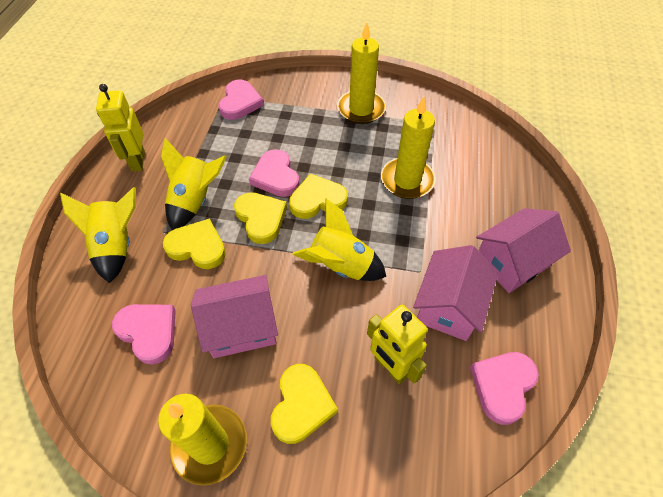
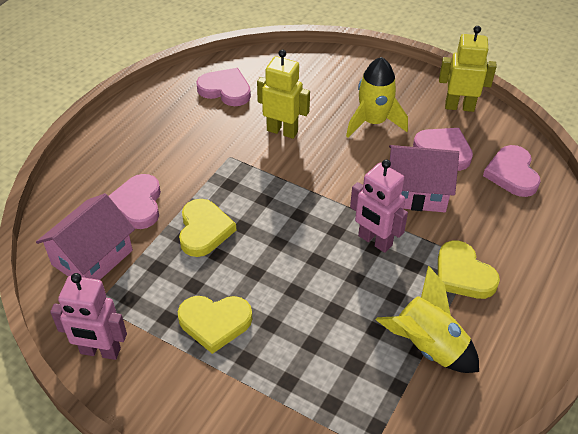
pink house: 3 -> 2
pink robot: 0 -> 2
yellow candle: 3 -> 0
yellow heart: 4 -> 3
yellow rocket: 3 -> 2

